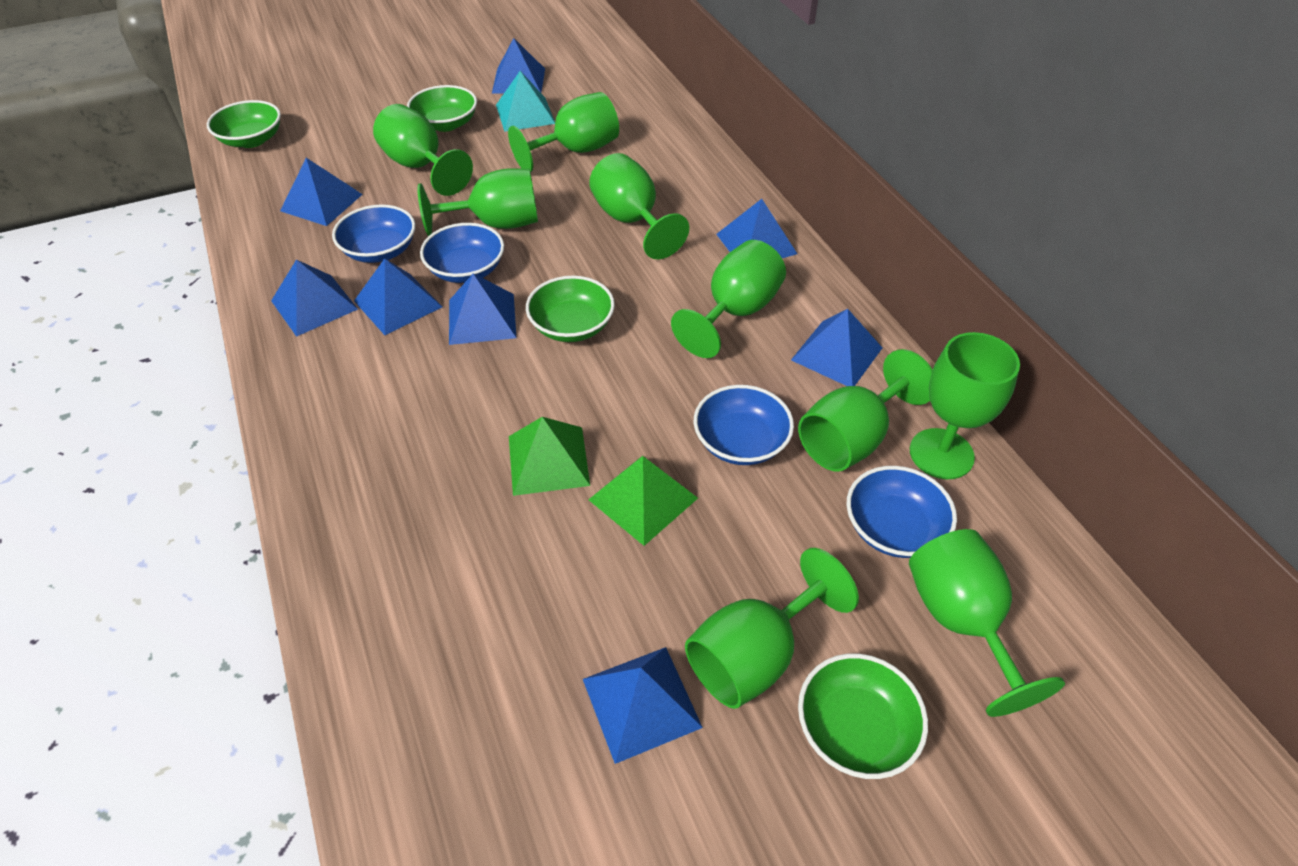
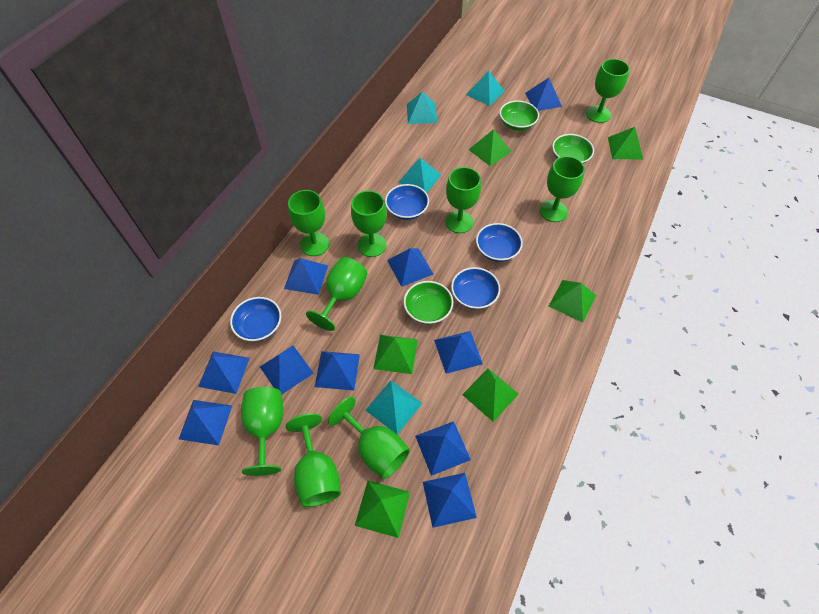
blue pyramid: 8 -> 10
green bowl: 4 -> 3
green pyramid: 2 -> 6
turquoise pyramid: 1 -> 4

